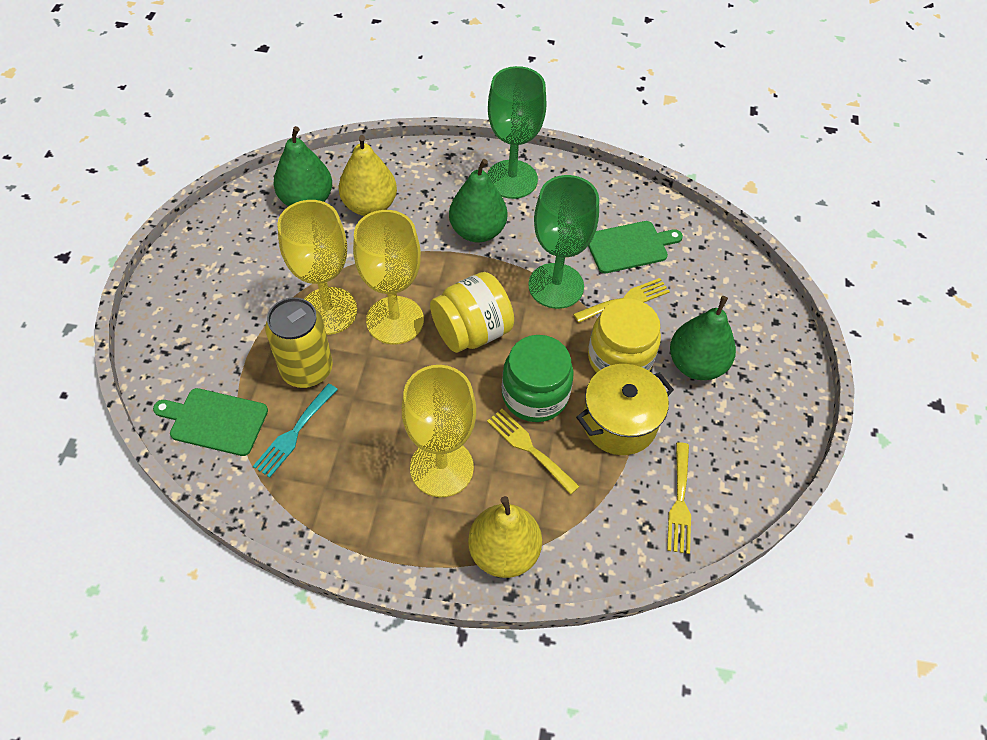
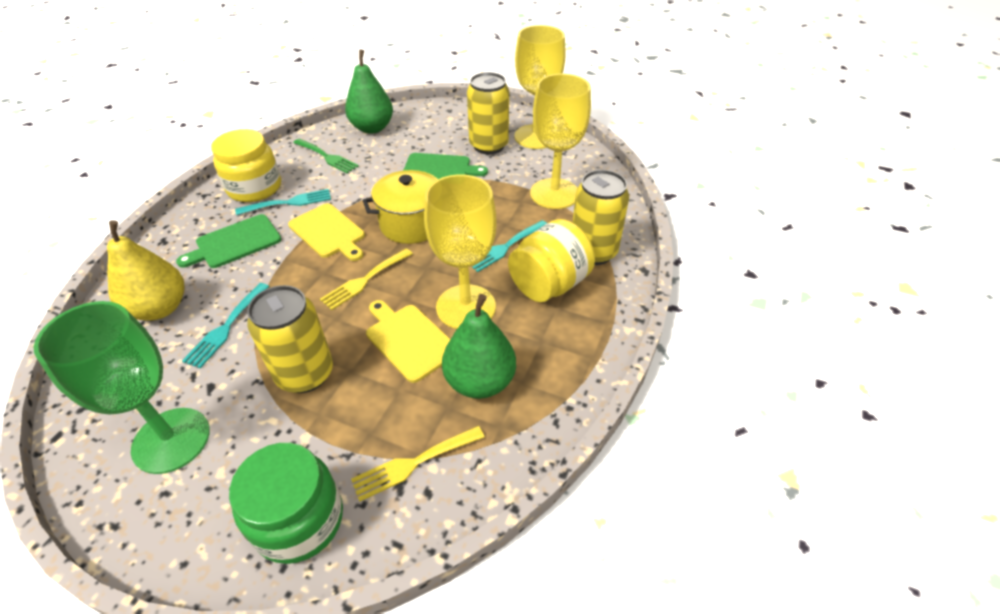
green fork: 0 -> 1
green goblet: 2 -> 1
green pear: 3 -> 2
turquoise fork: 1 -> 3
yellow can: 1 -> 3
yellow cutting board: 0 -> 2
yellow fork: 3 -> 2
yellow pear: 2 -> 1

